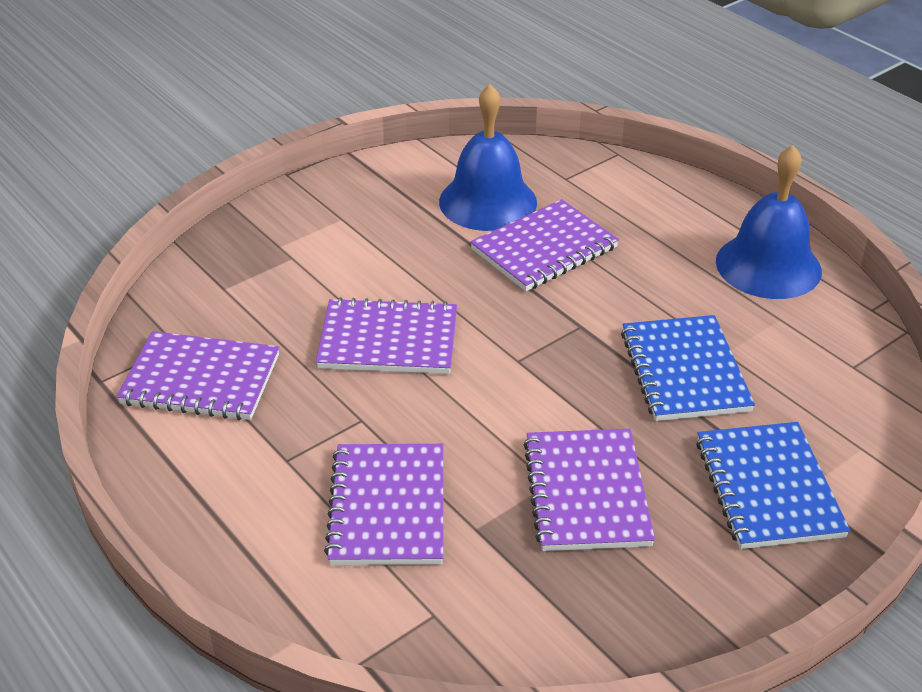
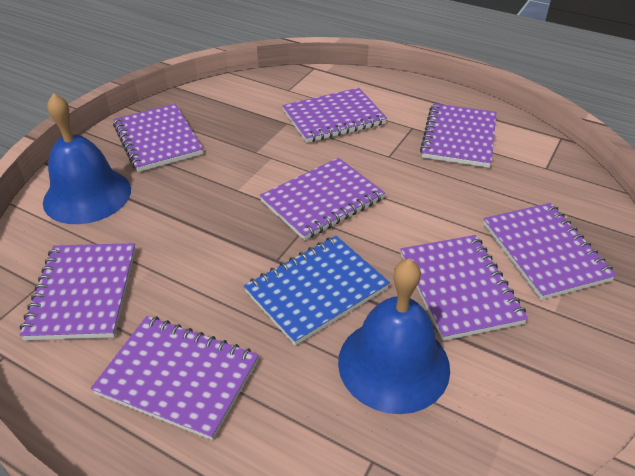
blue notebook: 2 -> 1
purple notebook: 5 -> 8

